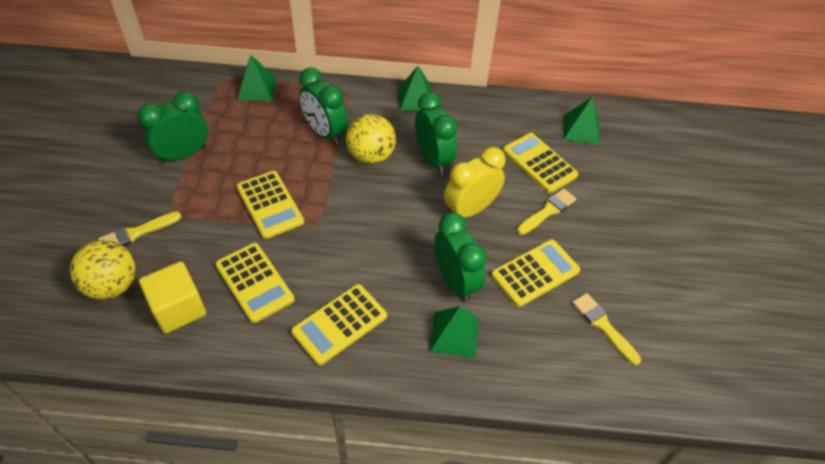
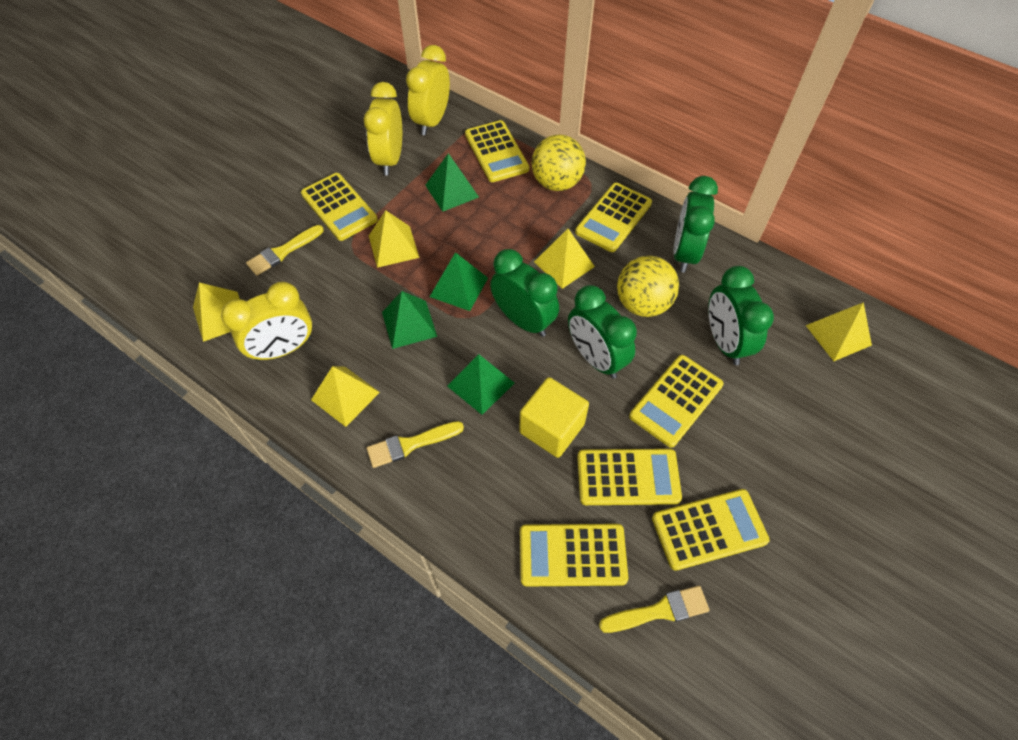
yellow calculator: 5 -> 7
yellow clock: 1 -> 3
yellow pyramid: 0 -> 5

